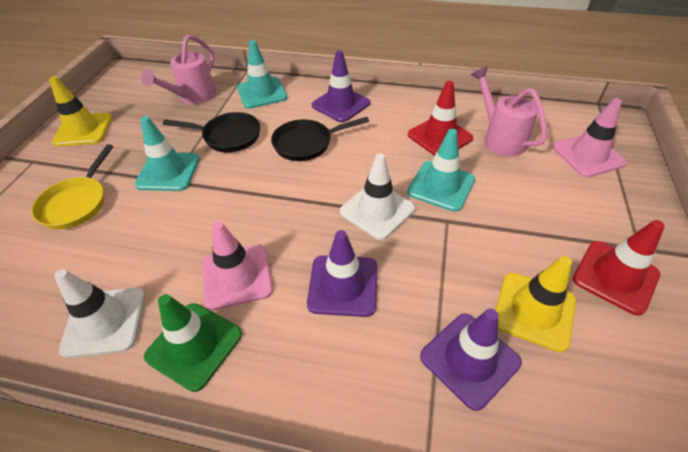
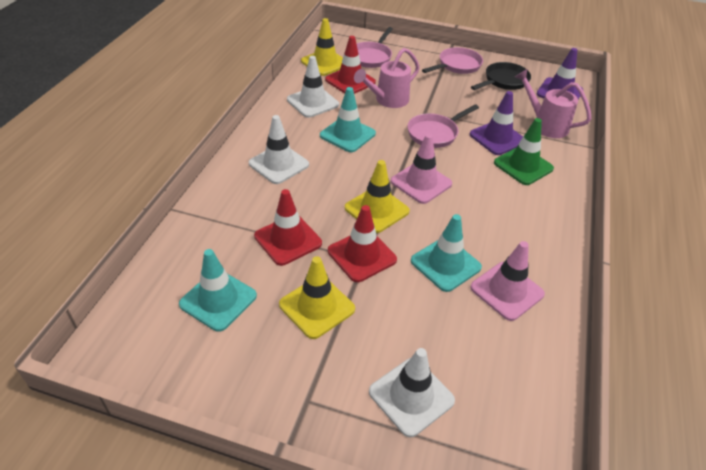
black pan: 2 -> 1
pink pan: 0 -> 3
purple traffic cone: 3 -> 2
red traffic cone: 2 -> 3
white traffic cone: 2 -> 3
yellow pan: 1 -> 0
yellow traffic cone: 2 -> 3

